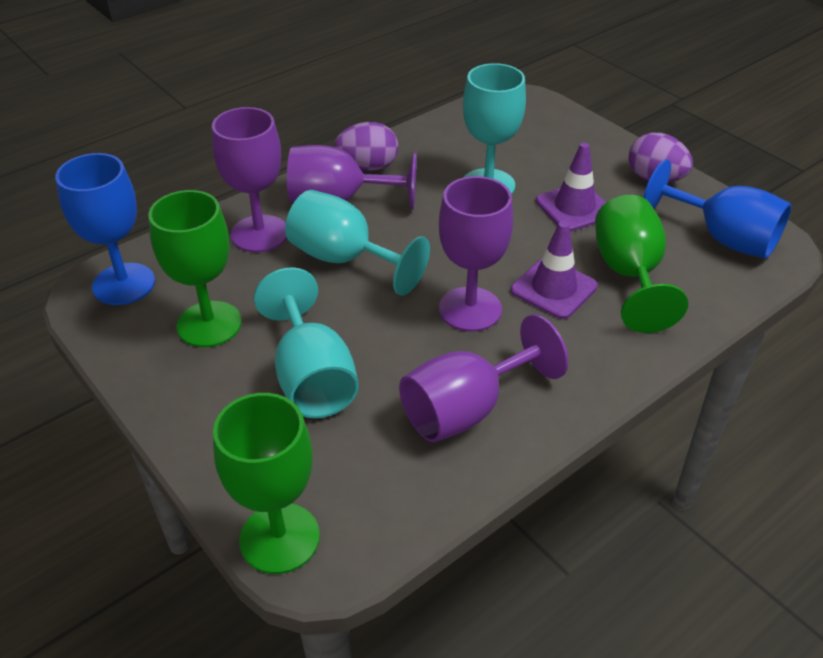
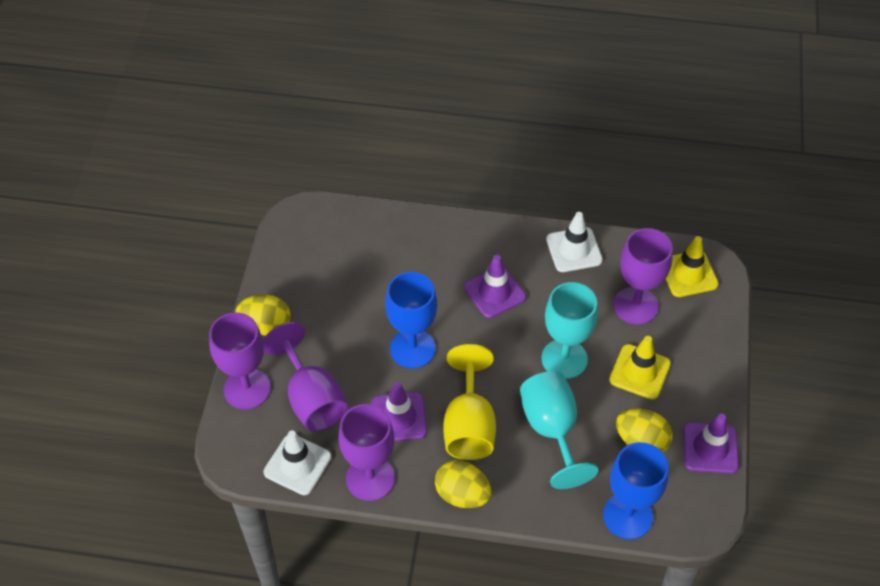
green goblet: 3 -> 0
purple egg: 2 -> 0
purple traffic cone: 2 -> 3
turquoise goblet: 3 -> 2
white traffic cone: 0 -> 2
yellow egg: 0 -> 3
yellow goblet: 0 -> 1
yellow traffic cone: 0 -> 2

